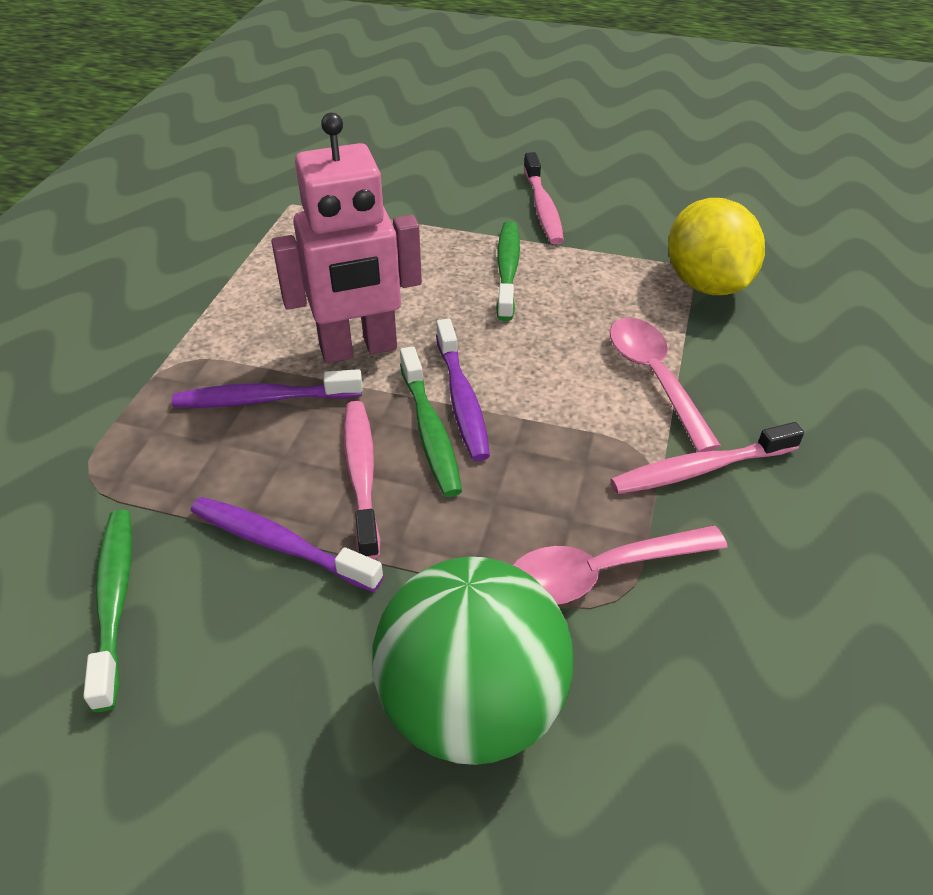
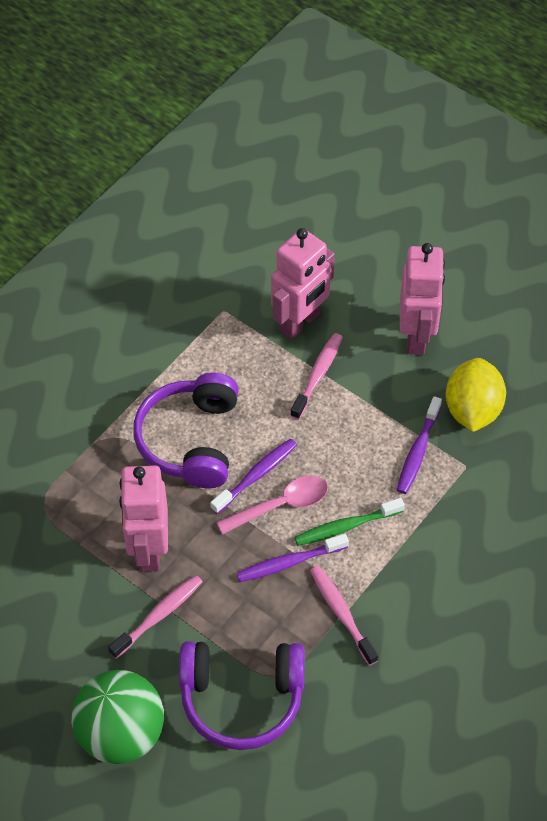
green toothbrush: 3 -> 1
pink robot: 1 -> 3
pink spoon: 2 -> 1
purple headphones: 0 -> 2

